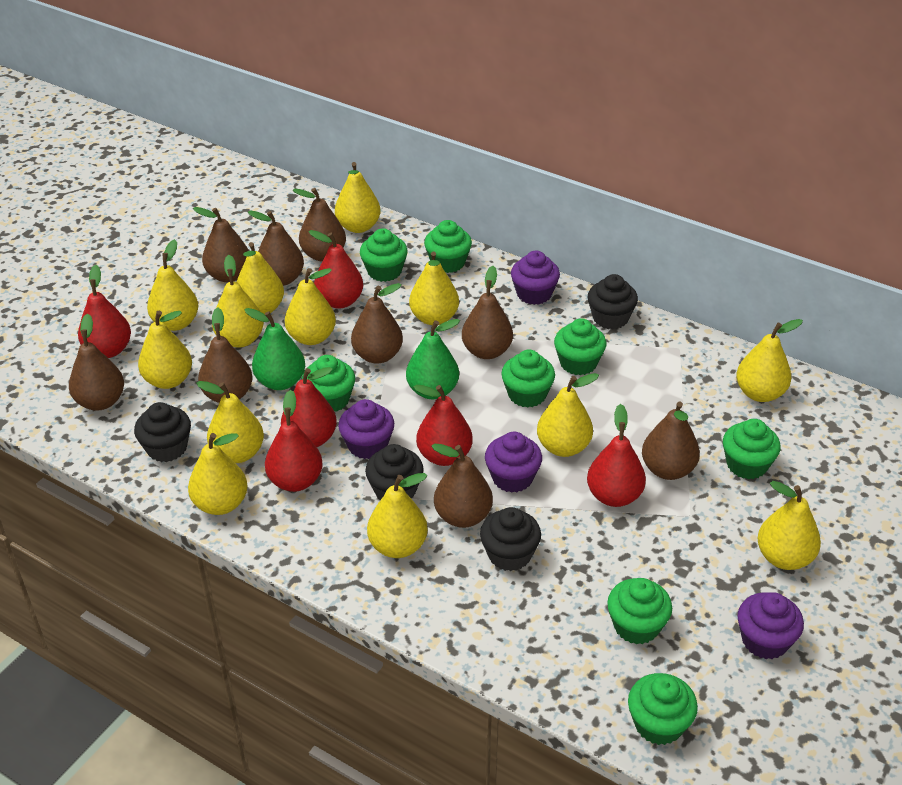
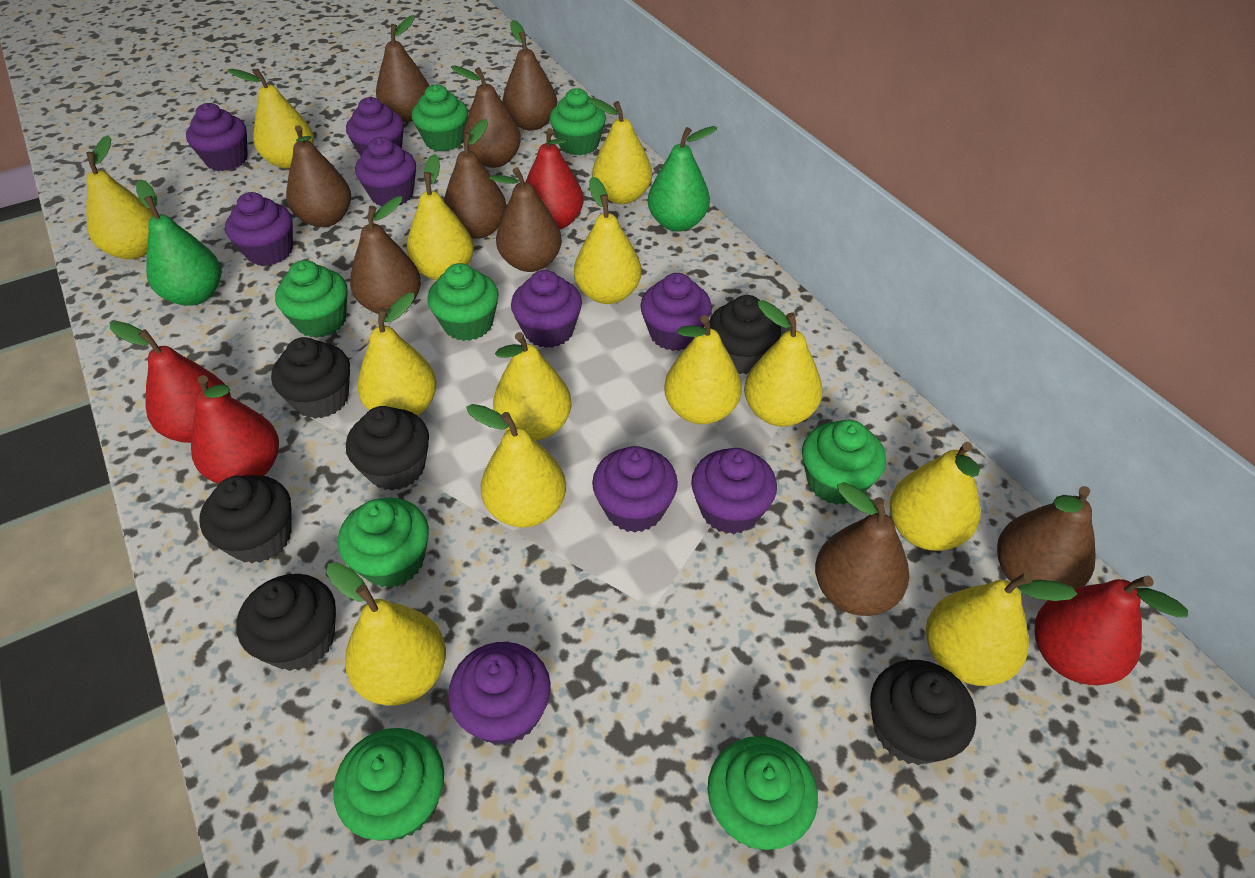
black cupcake: 4 -> 6
purple cupcake: 4 -> 9
red pear: 6 -> 4

